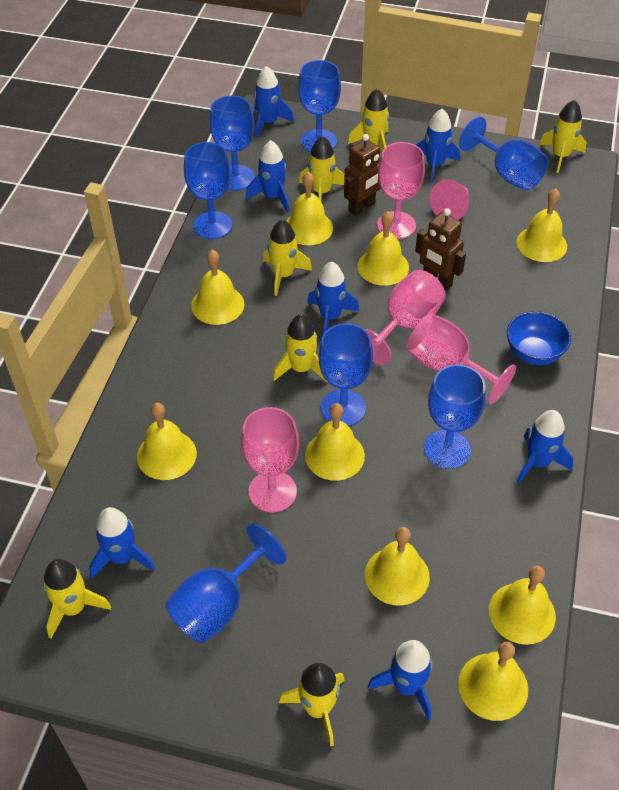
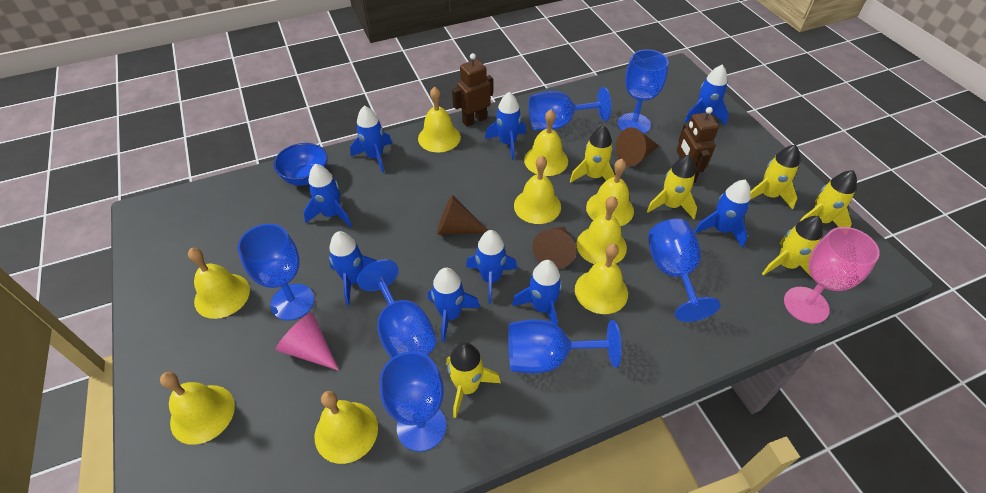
blue rocket: 7 -> 9
brown cone: 0 -> 3
pink goblet: 4 -> 1
yellow rocket: 7 -> 6

